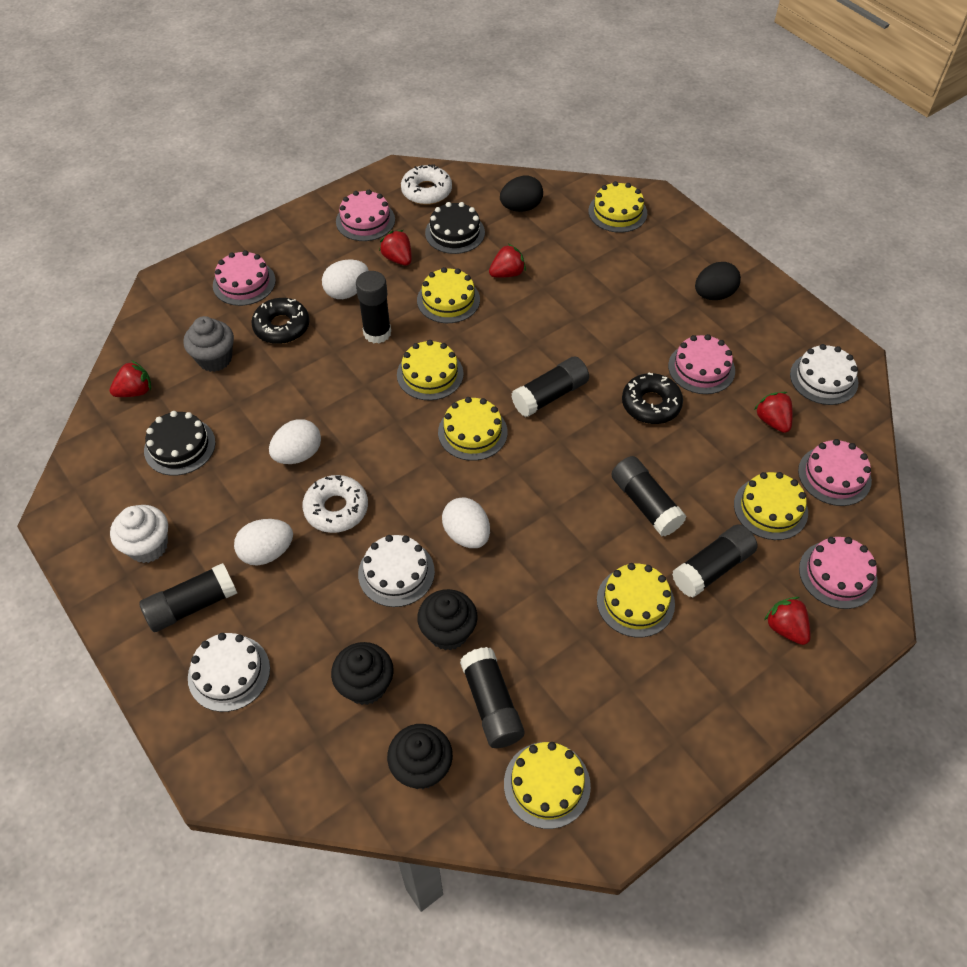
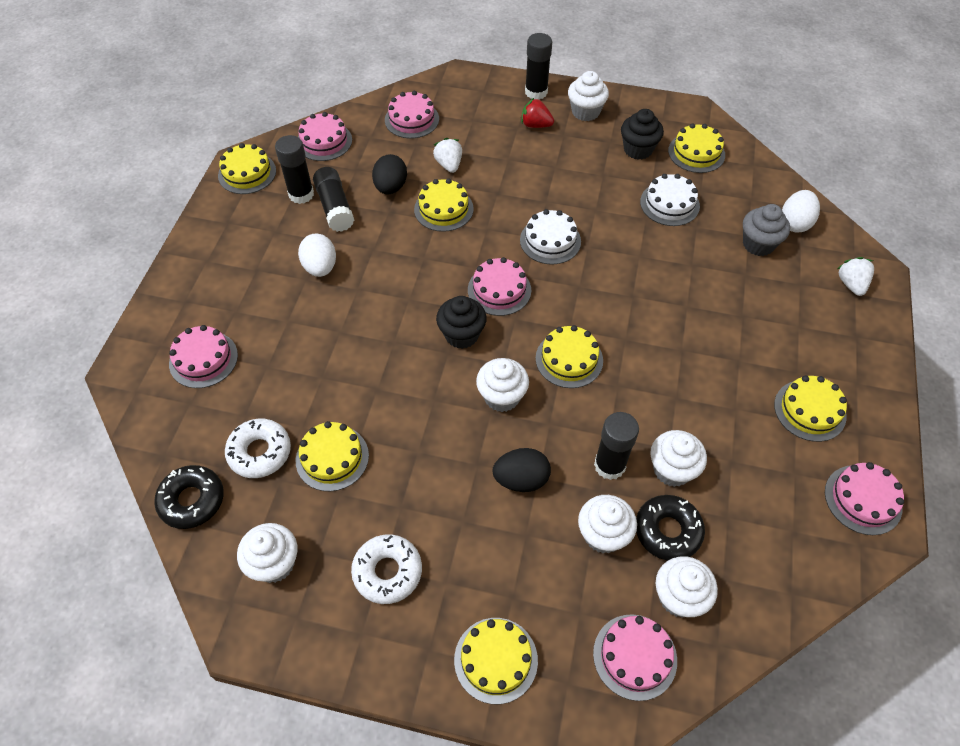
black cake: 2 -> 0
black cupcake: 3 -> 2
black glue stick: 6 -> 4
pink cake: 5 -> 6
red strawberry: 5 -> 1
white cake: 3 -> 2
white cupcake: 1 -> 6
white egg: 4 -> 2
white strawberry: 0 -> 2

